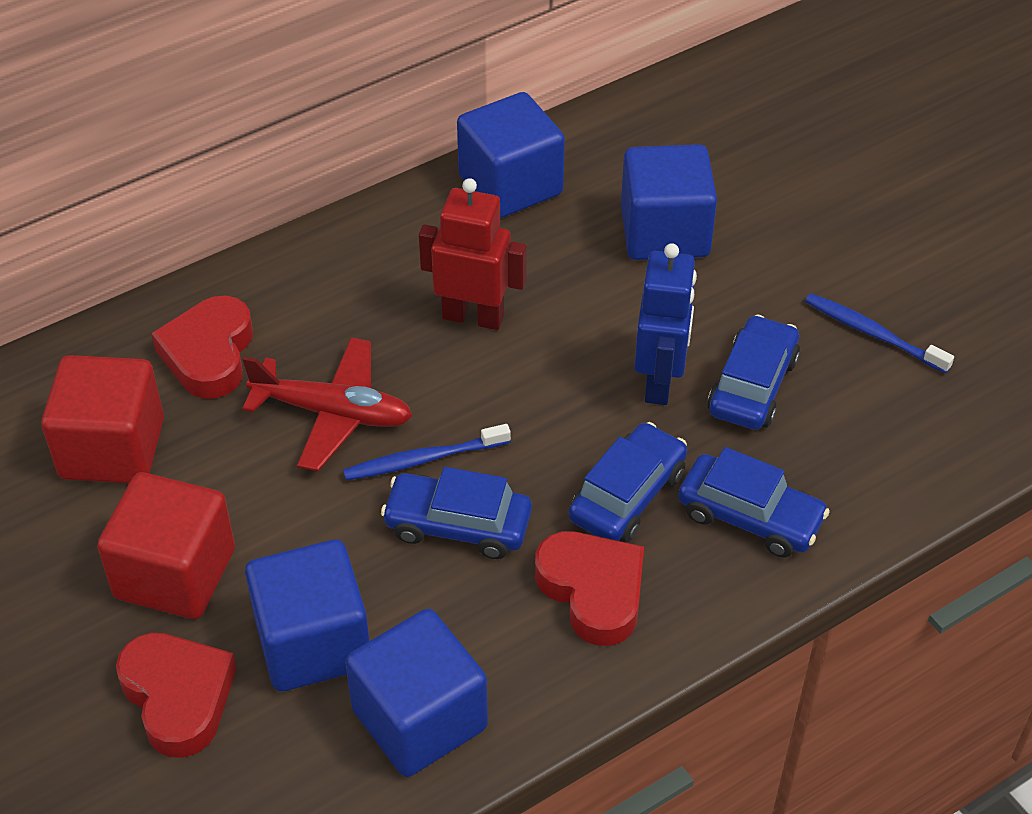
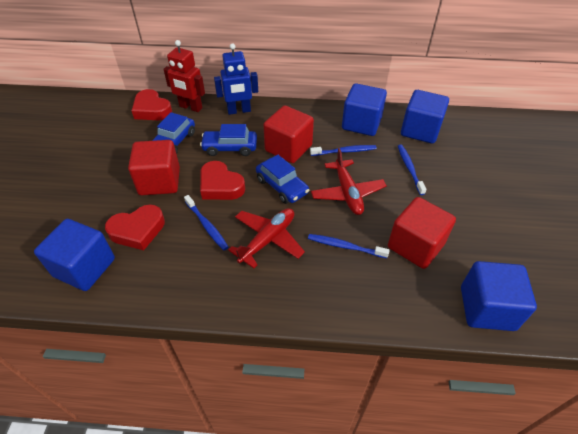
blue car: 4 -> 3
blue toothbrush: 2 -> 4
red cube: 2 -> 3
red plane: 1 -> 2

